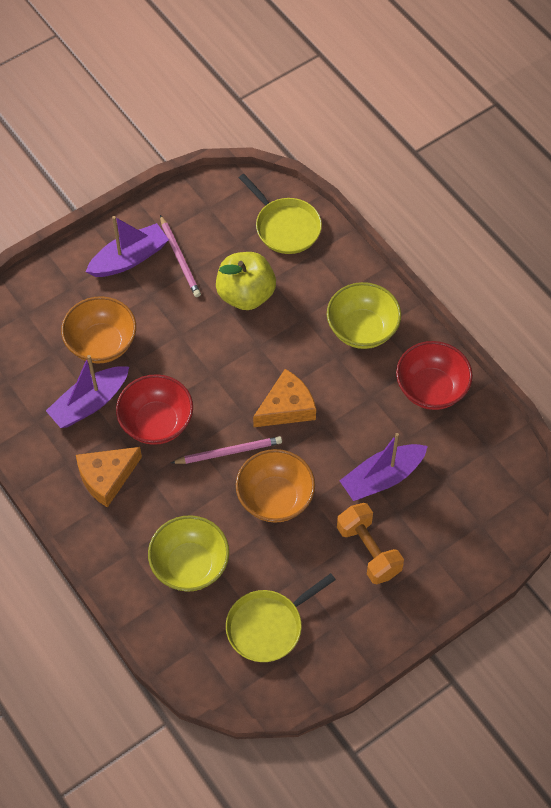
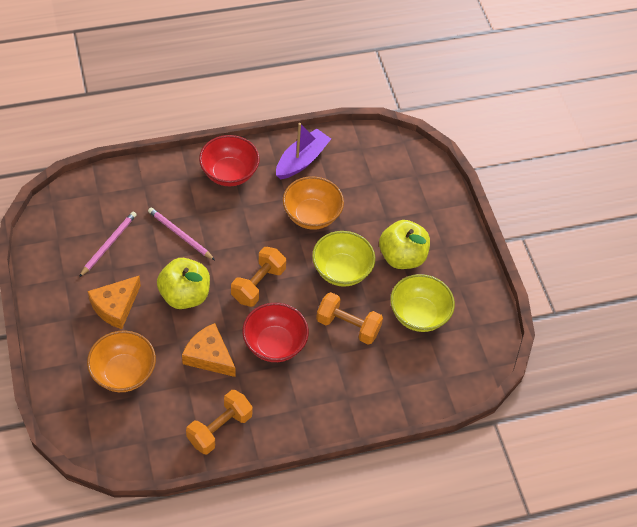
orange dumbbell: 1 -> 3
purple boat: 3 -> 1
yellow apple: 1 -> 2
yellow pan: 2 -> 0

